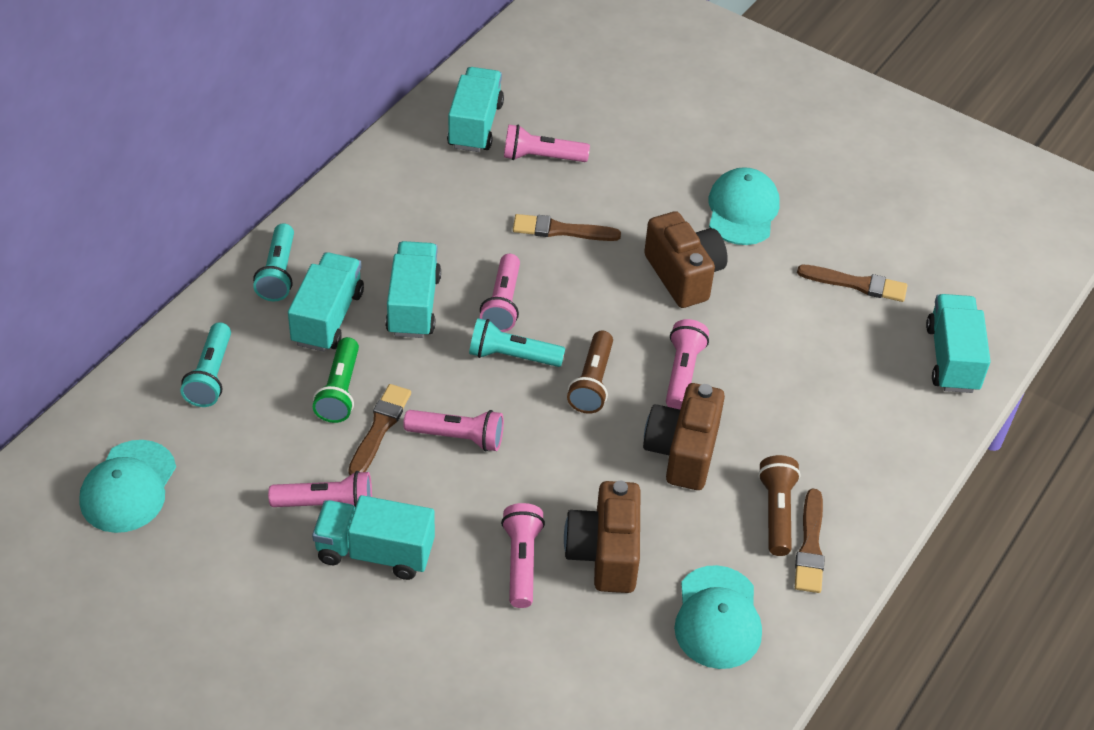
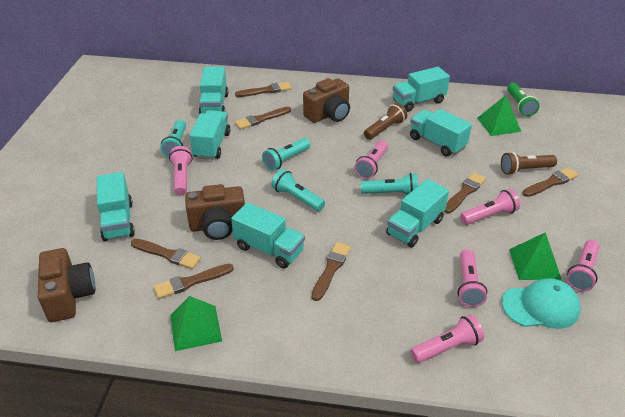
brown brush: 4 -> 7
green pyramid: 0 -> 3
turquoise cap: 3 -> 1
turquoise flashlight: 3 -> 4
turquoise truck: 5 -> 7

